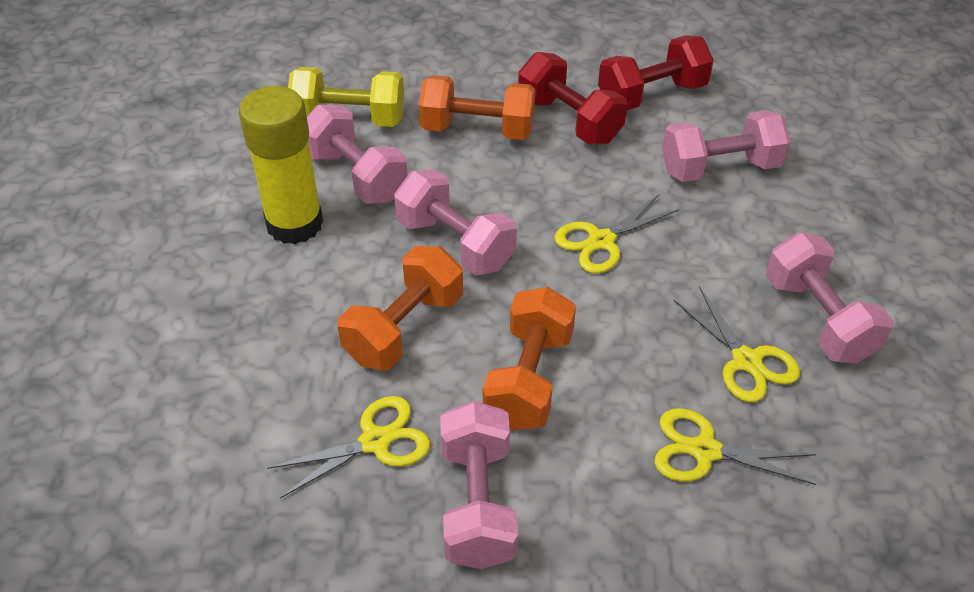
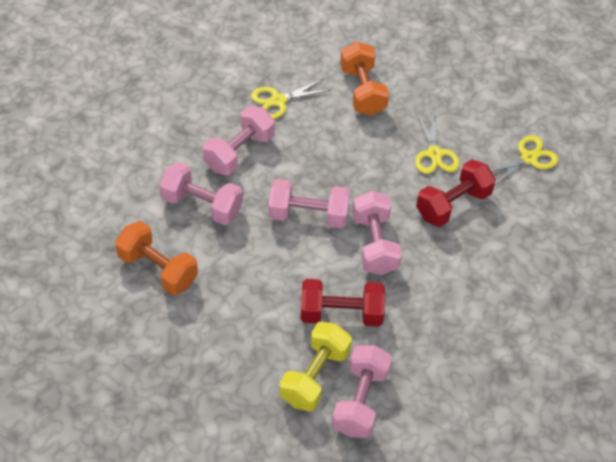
orange dumbbell: 3 -> 2
yellow glue stick: 1 -> 0
yellow scissors: 4 -> 3

